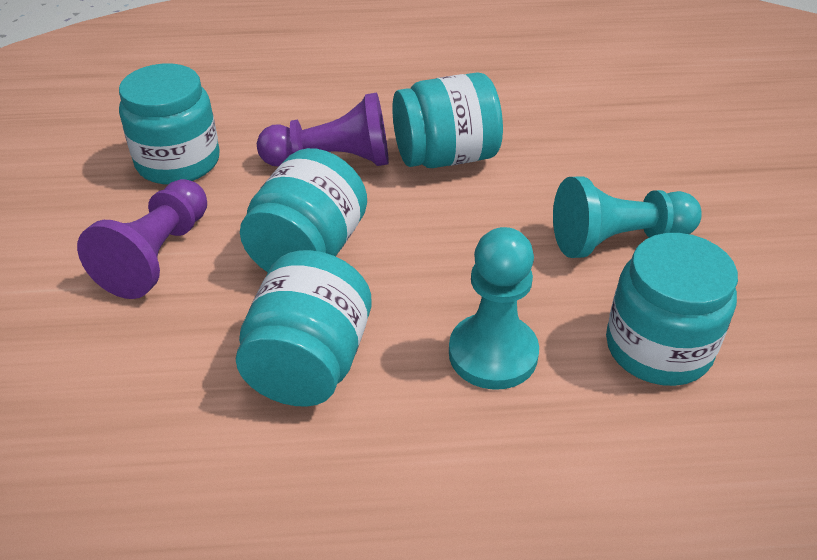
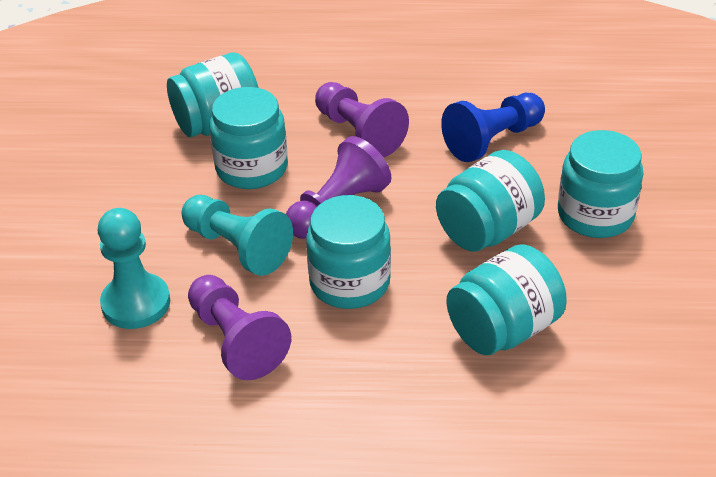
blue pawn: 0 -> 1
purple pawn: 2 -> 3
turquoise jar: 5 -> 6

